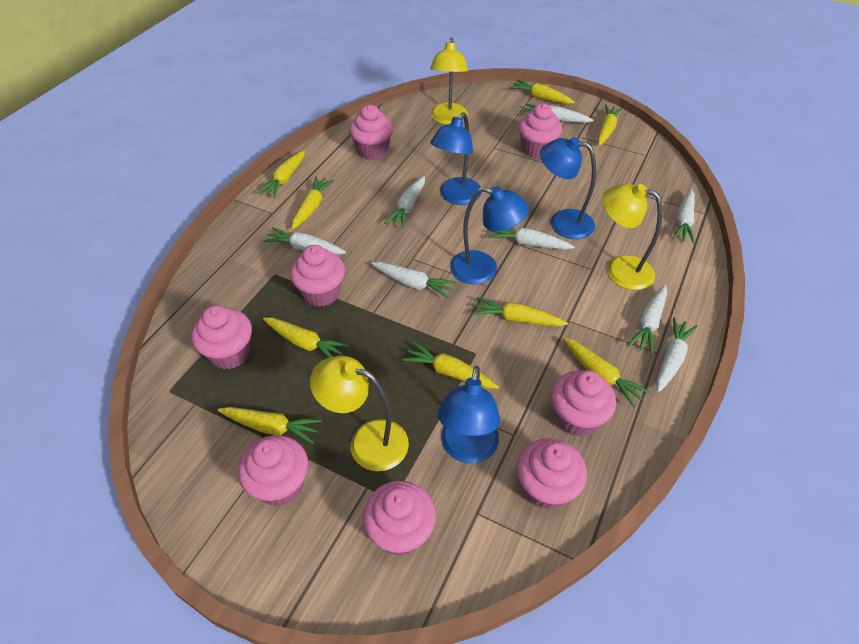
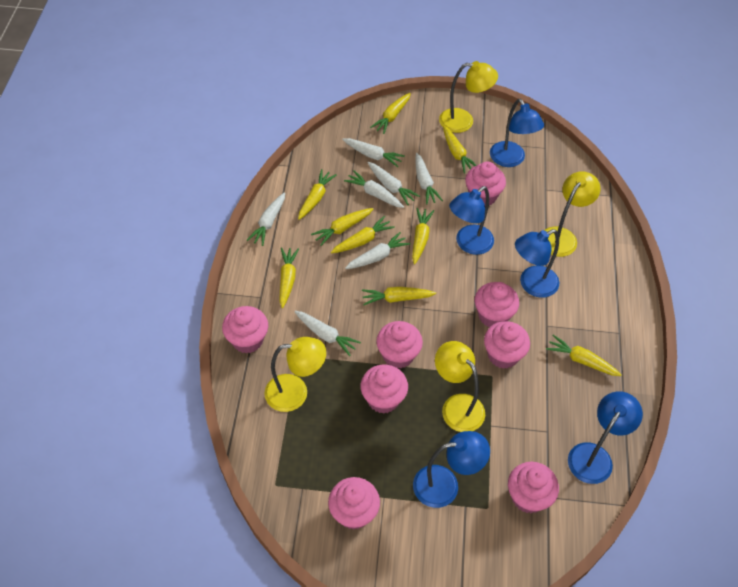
blue lamp: 4 -> 5
white carrot: 8 -> 7
yellow lamp: 3 -> 4

